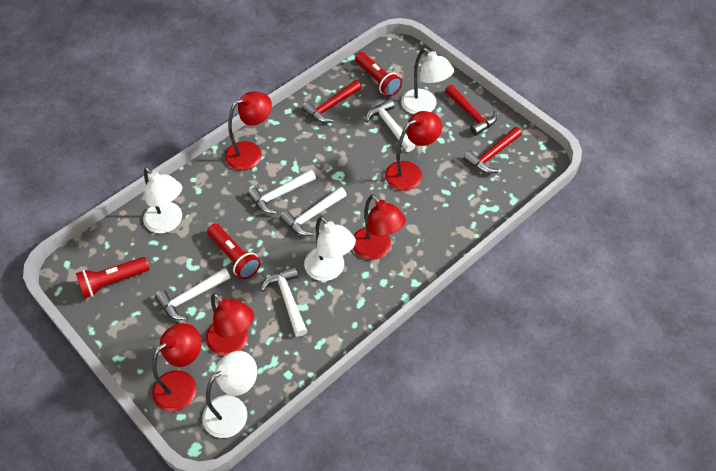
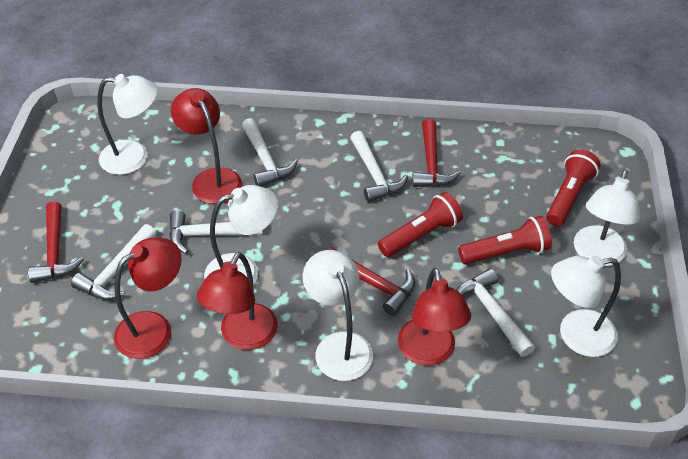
red lamp: 5 -> 4
white lamp: 4 -> 5

